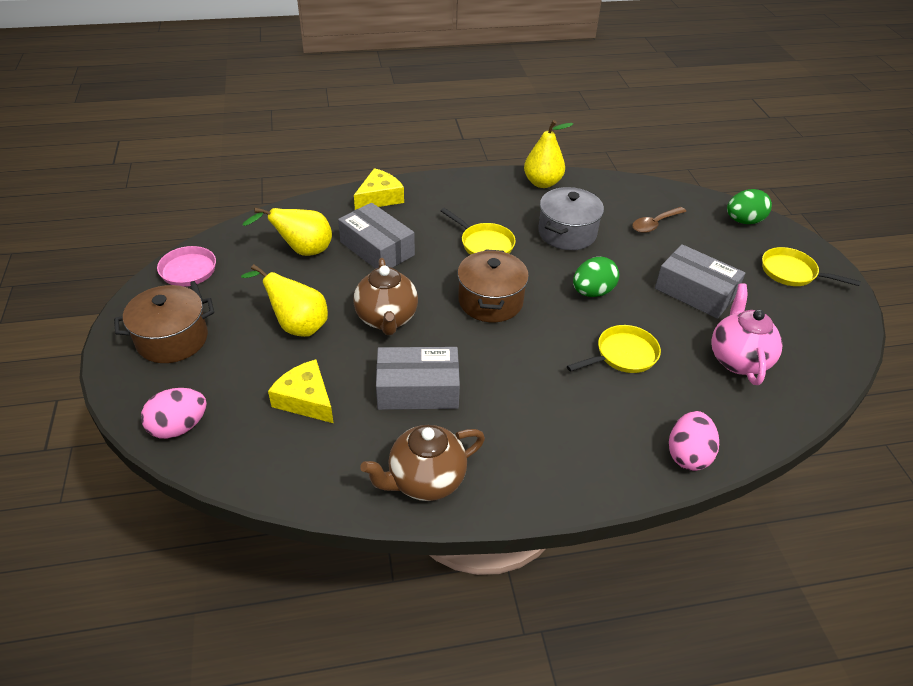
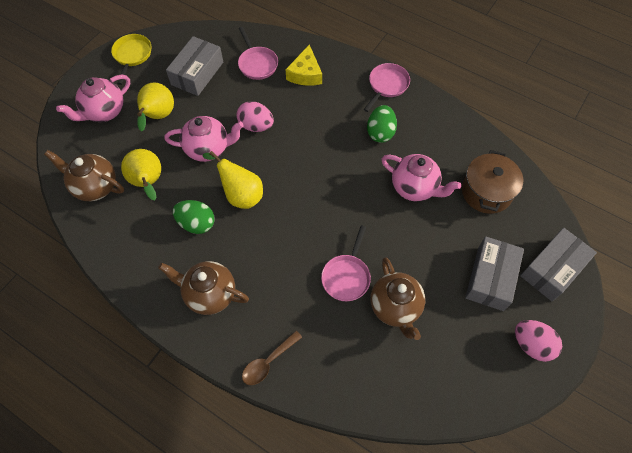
brown pot: 2 -> 1
brown teapot: 2 -> 3
grey pot: 1 -> 0
pink pan: 1 -> 3
pink teapot: 1 -> 3
yellow cheese: 2 -> 1
yellow pan: 3 -> 1

